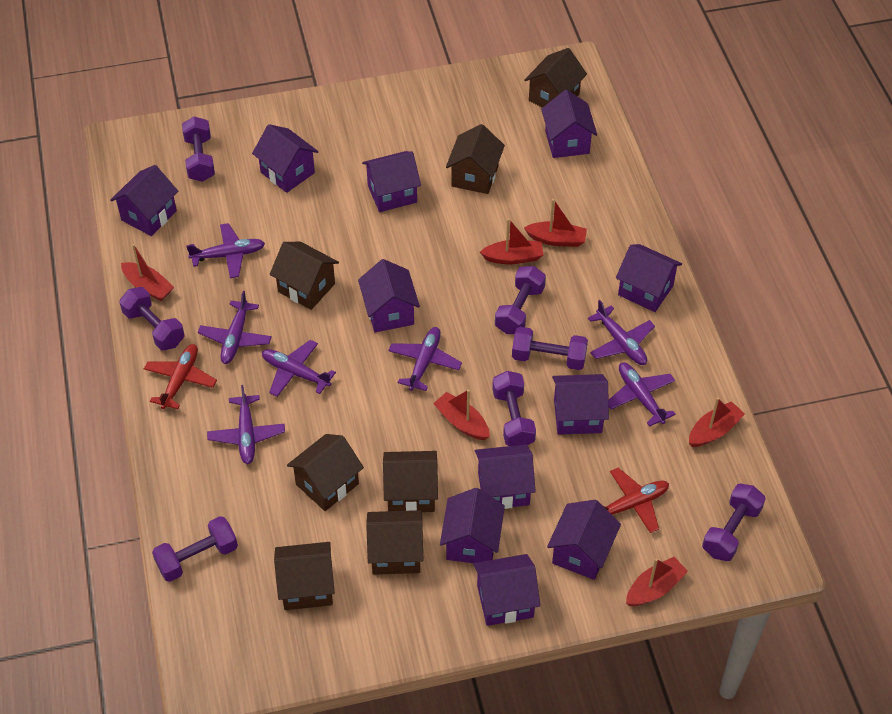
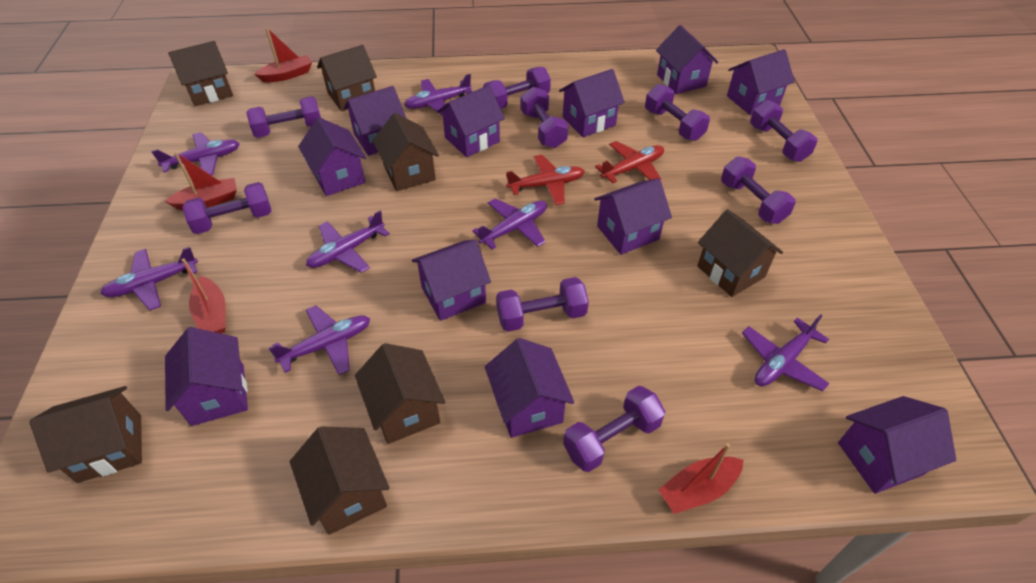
purple dumbbell: 7 -> 9
red boat: 6 -> 4

